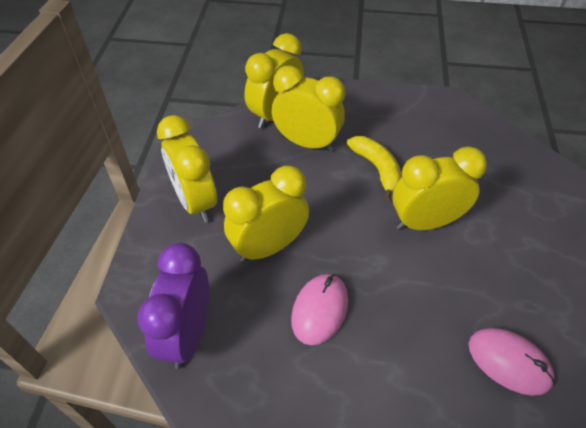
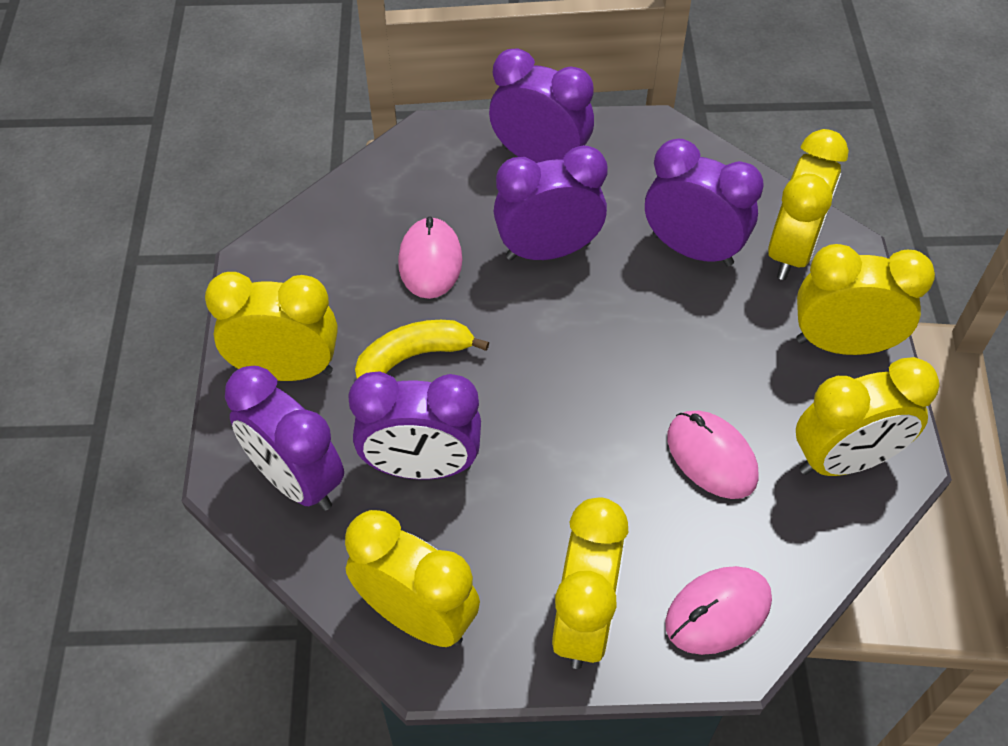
pink mouse: 2 -> 3
purple clock: 1 -> 5
yellow clock: 5 -> 6

